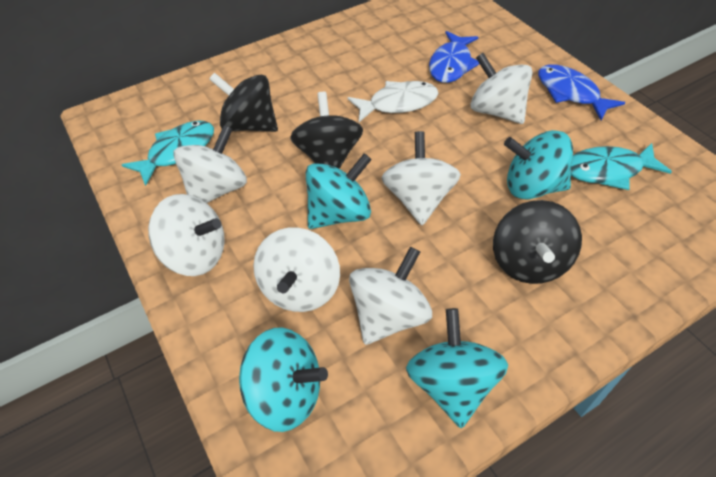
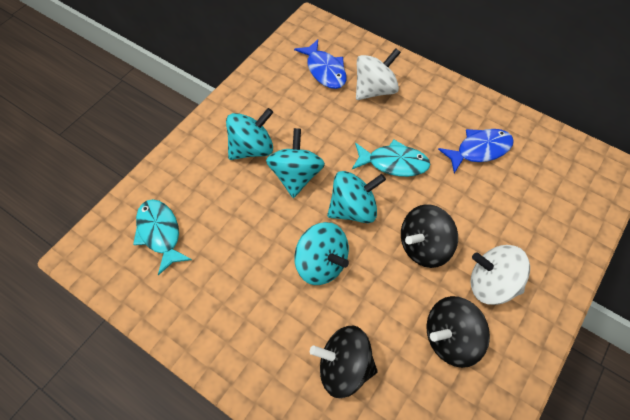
white fish: 1 -> 0
white spinning top: 6 -> 2

